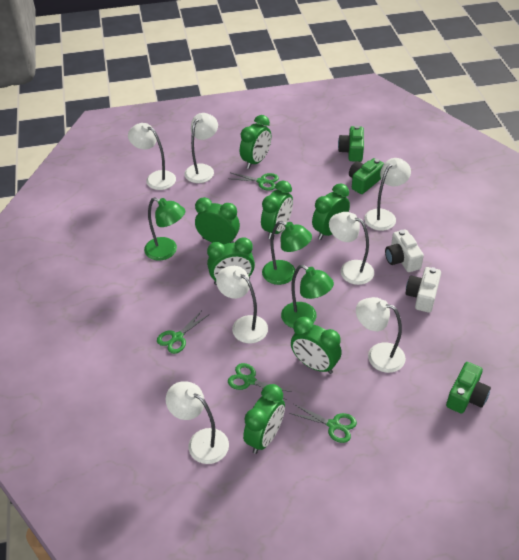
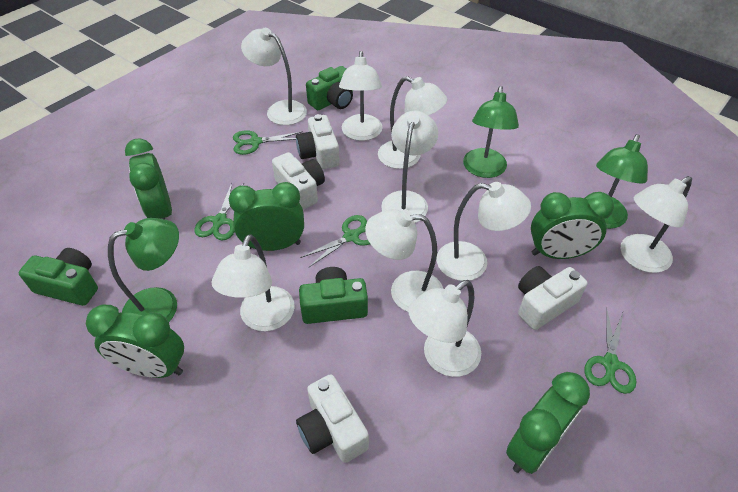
green clock: 7 -> 5
white camera: 2 -> 4
white lamp: 7 -> 9

